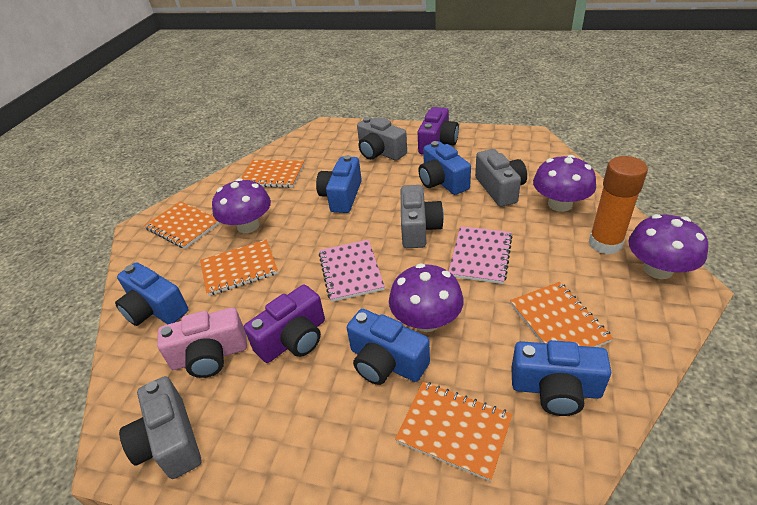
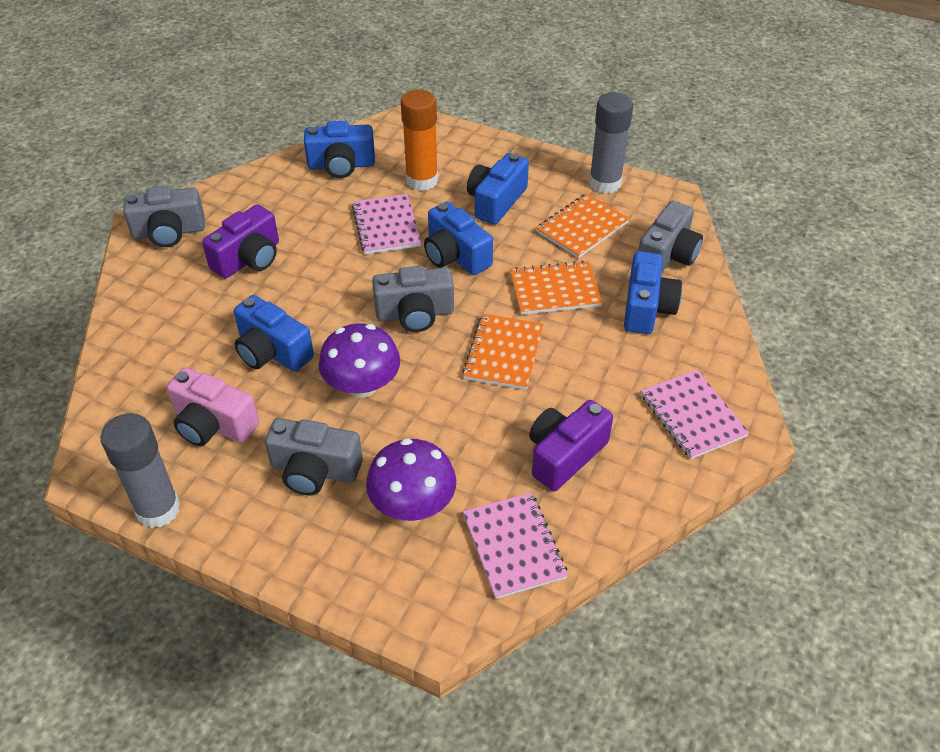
grey glue stick: 0 -> 2
orange notebook: 5 -> 3
pink notebook: 2 -> 3
purple mushroom: 4 -> 2

